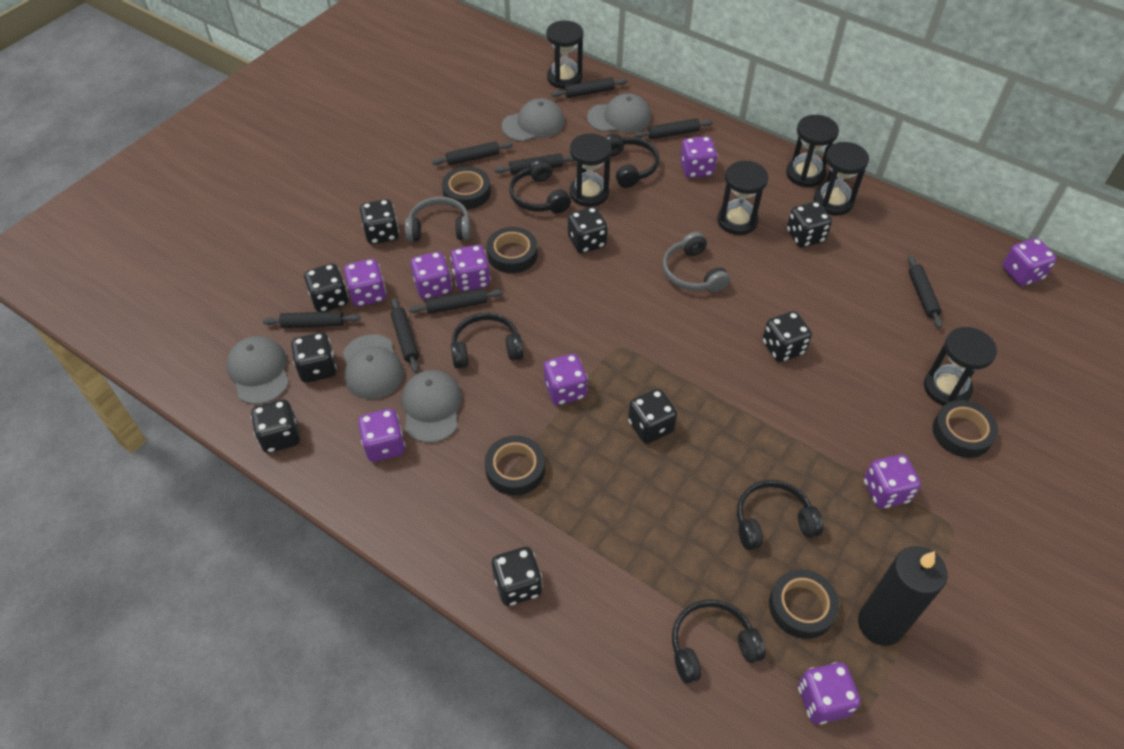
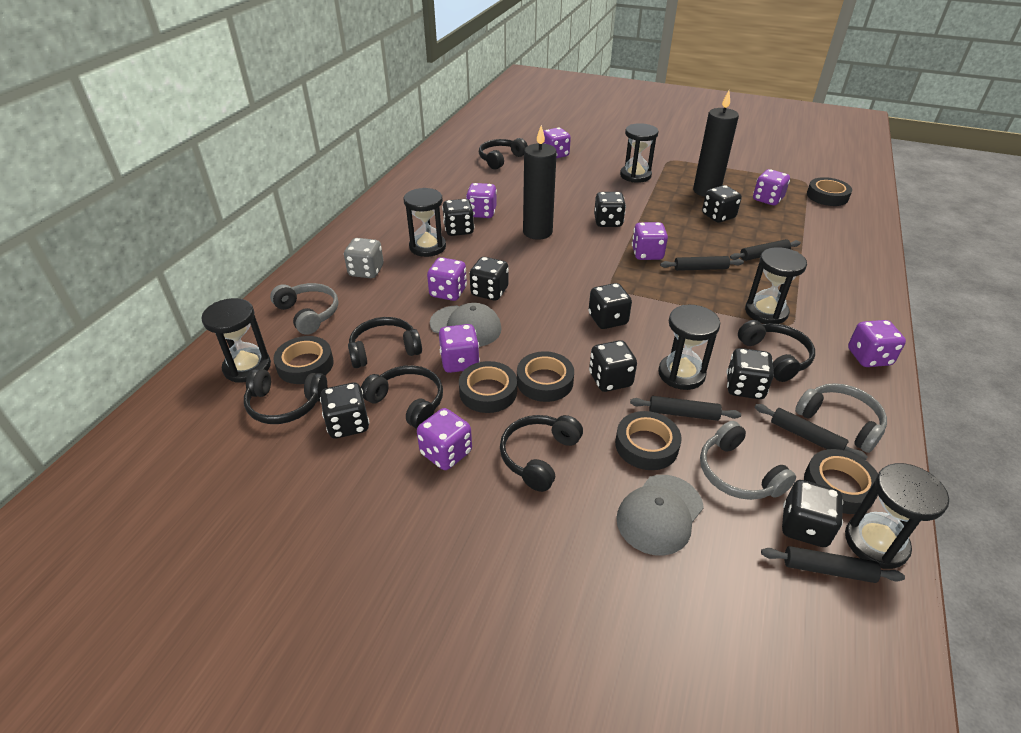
black candle: 1 -> 2
black headphones: 5 -> 6
black rolling pin: 8 -> 5
black tape: 5 -> 6
grey cap: 5 -> 2
grey dice: 0 -> 1
grey headphones: 2 -> 3
purple dice: 9 -> 8

